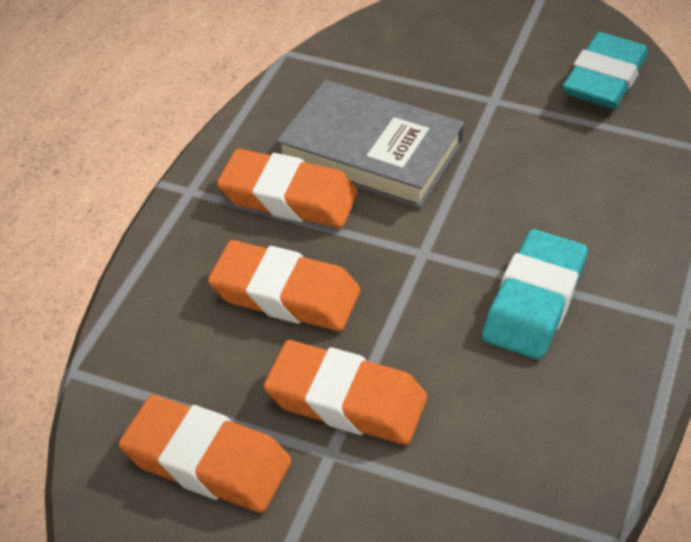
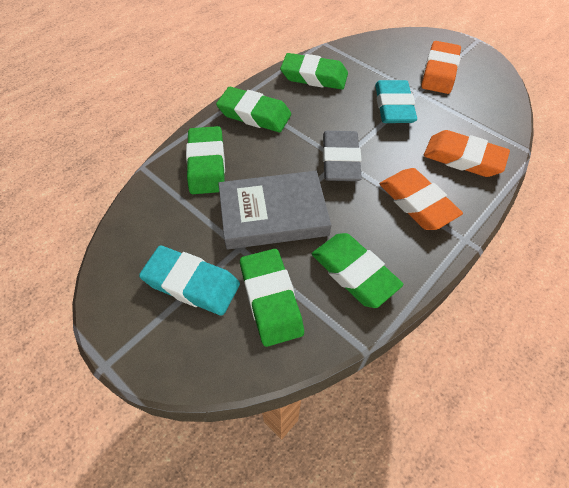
green eraser: 0 -> 5
grey eraser: 0 -> 1
orange eraser: 4 -> 3

